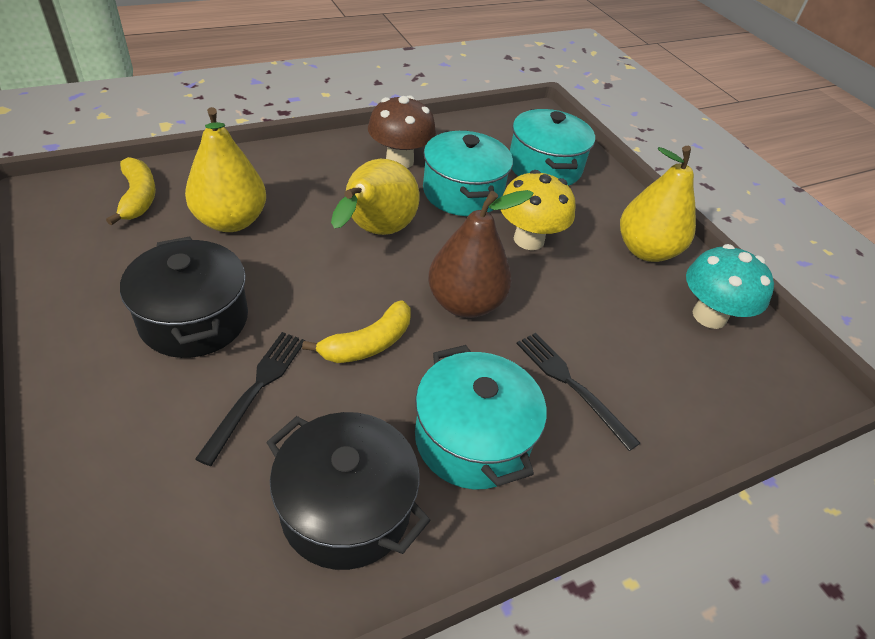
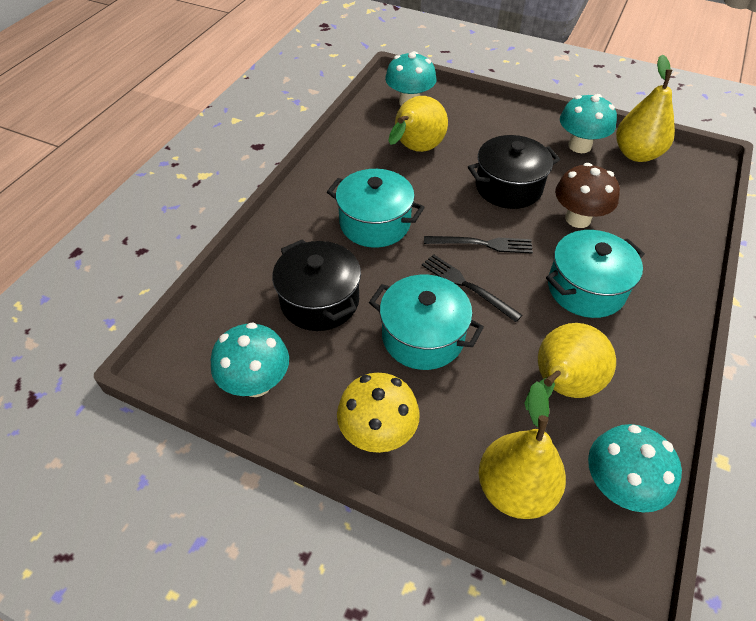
brown pear: 1 -> 0
turquoise mushroom: 1 -> 4
yellow banana: 2 -> 0
yellow pear: 3 -> 4

